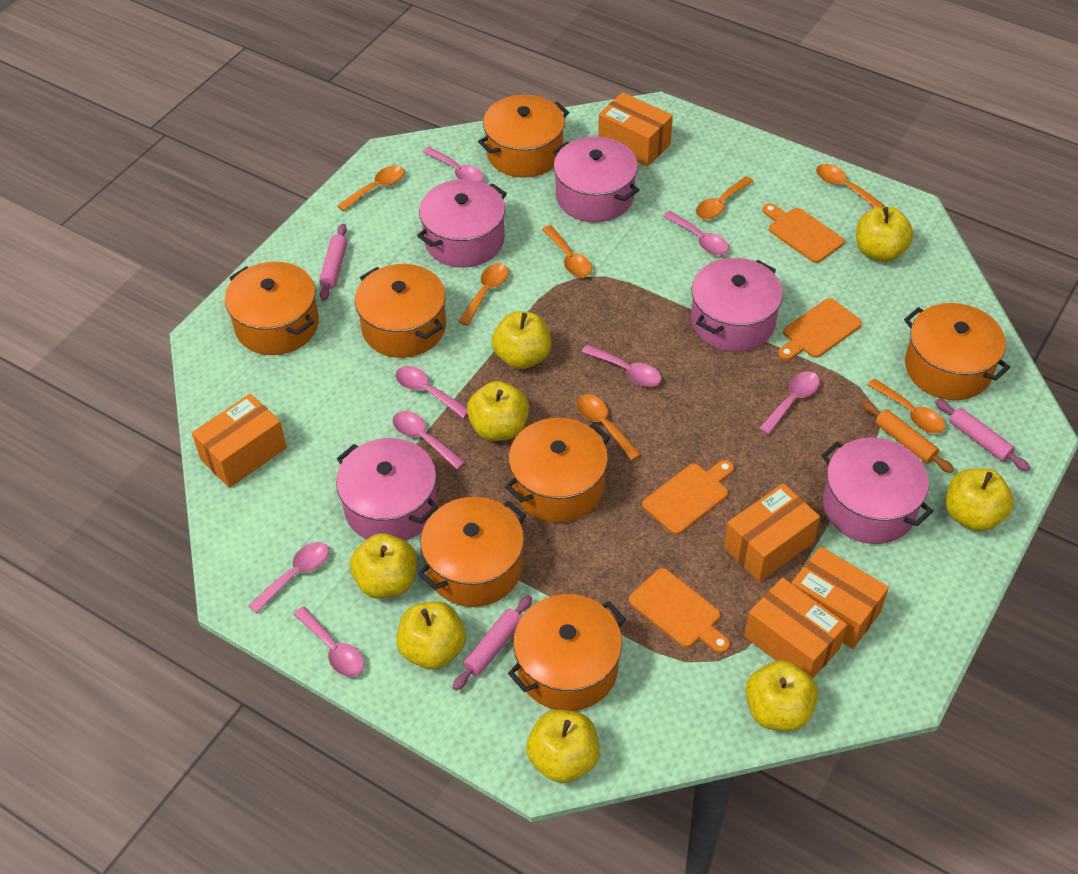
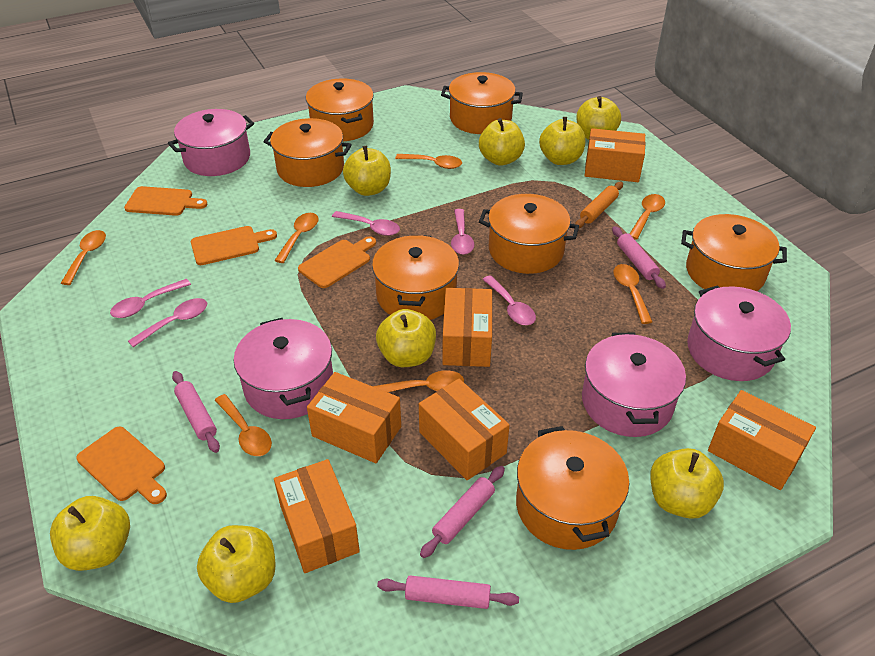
orange box: 5 -> 6
pink pot: 5 -> 4
pink rolling pin: 3 -> 4
pink spoon: 8 -> 5

